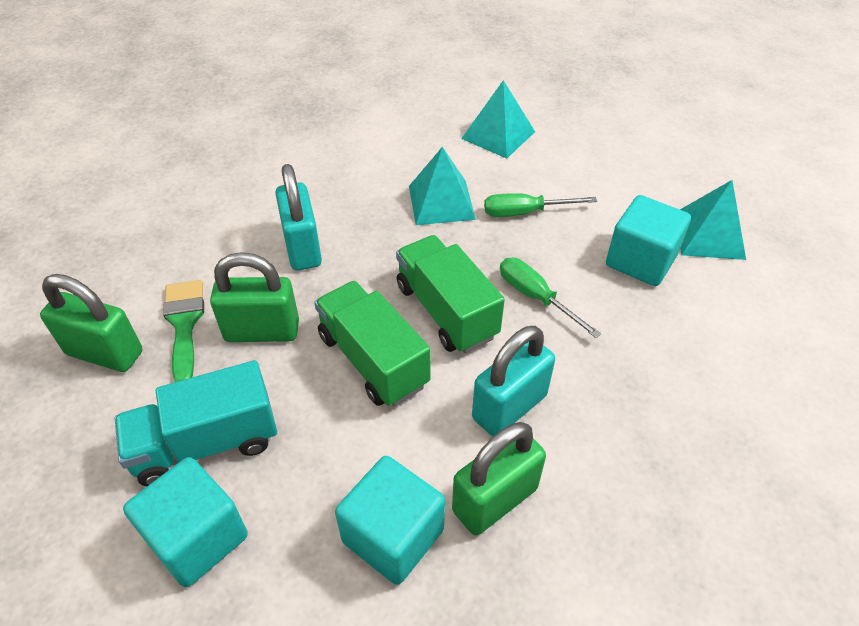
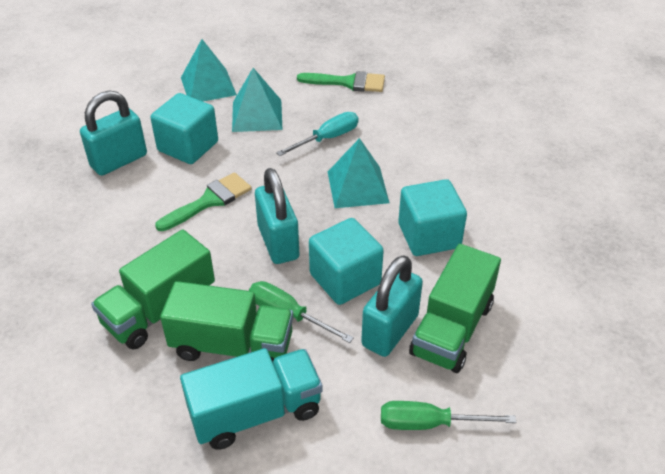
green brush: 1 -> 2
green padlock: 3 -> 0
green truck: 2 -> 3
turquoise padlock: 2 -> 3
turquoise screwdriver: 0 -> 1

